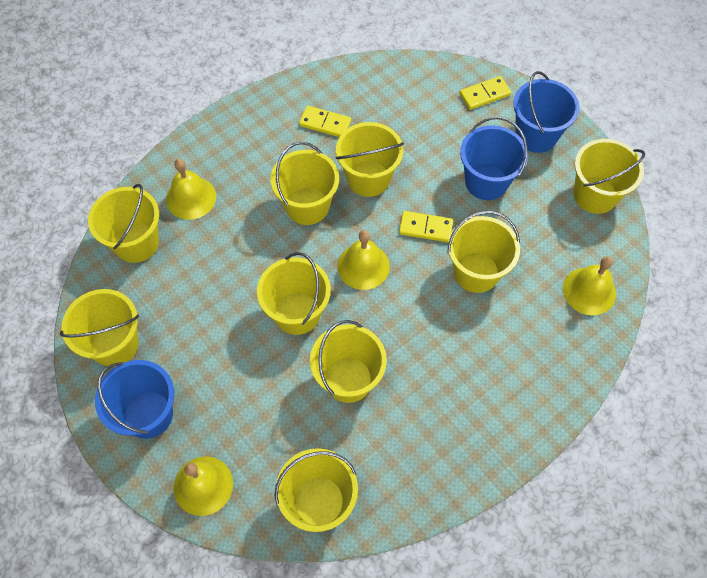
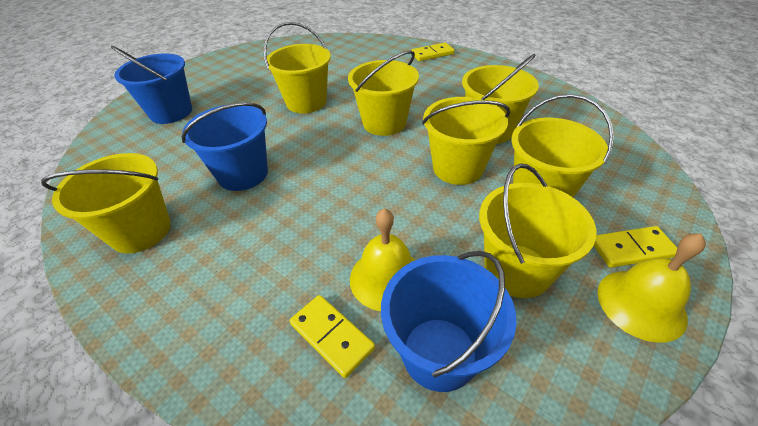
yellow bell: 4 -> 2
yellow bucket: 9 -> 7

